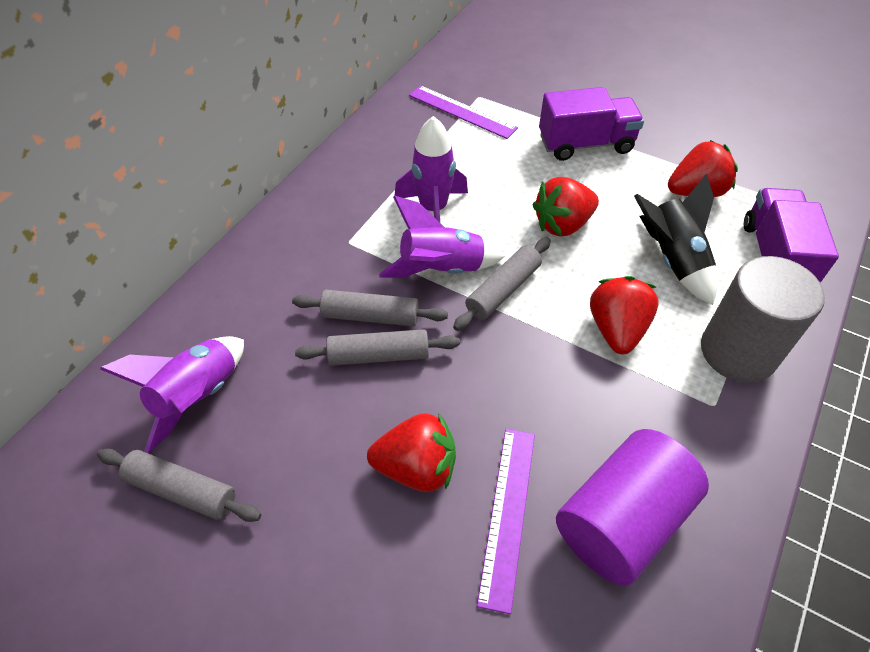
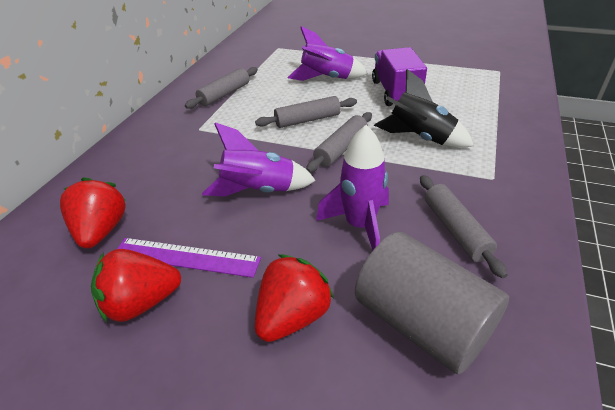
purple cylinder: 1 -> 0
purple ruler: 2 -> 1
purple truck: 2 -> 1
red strawberry: 4 -> 3

